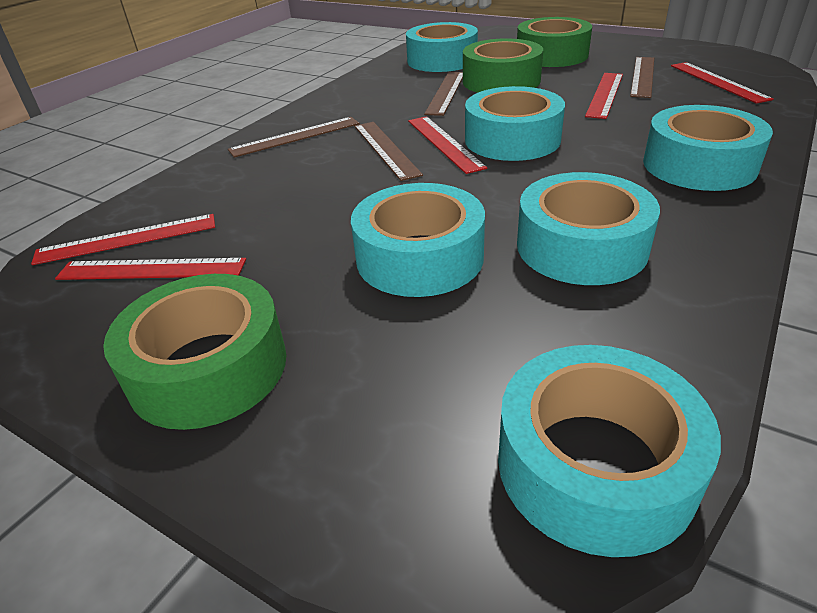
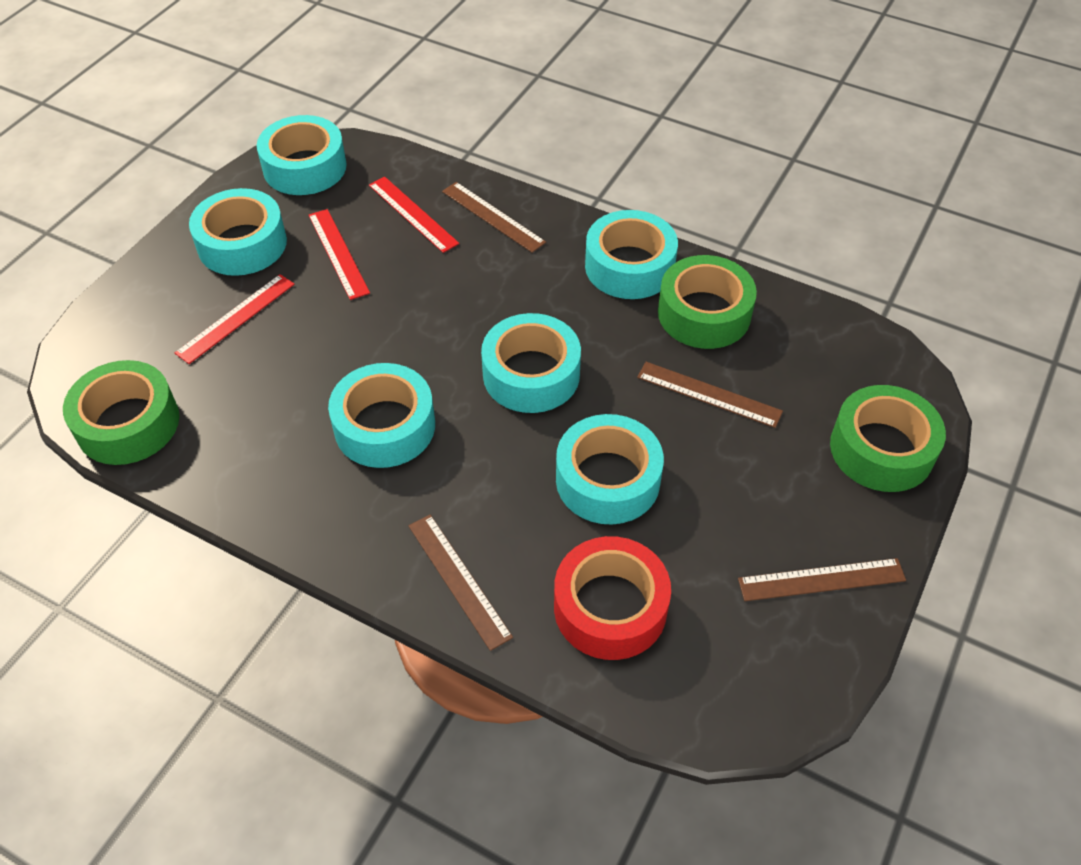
red ruler: 5 -> 3
red tape: 0 -> 1

